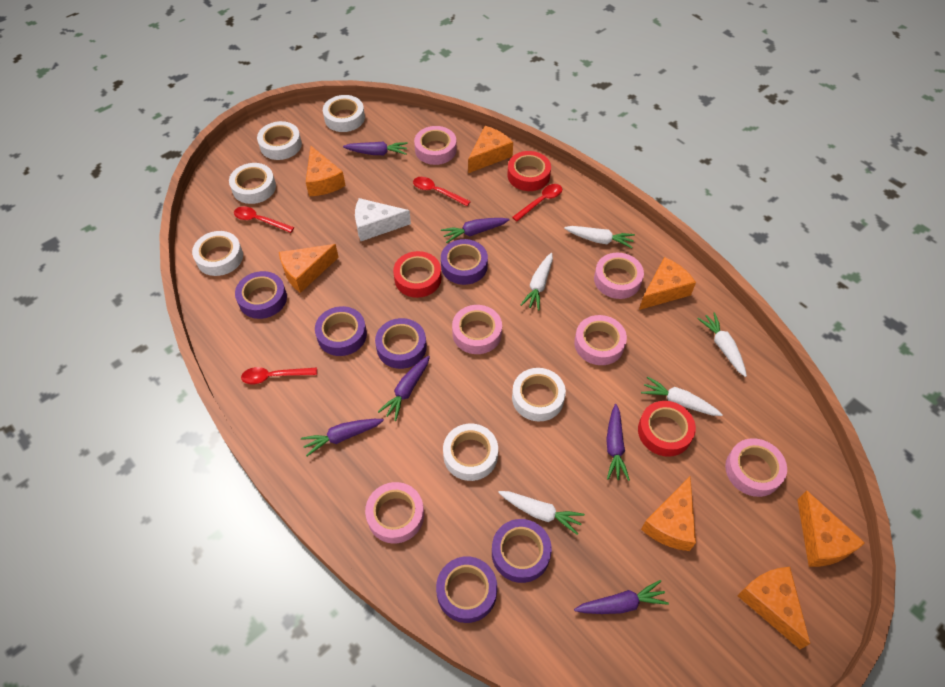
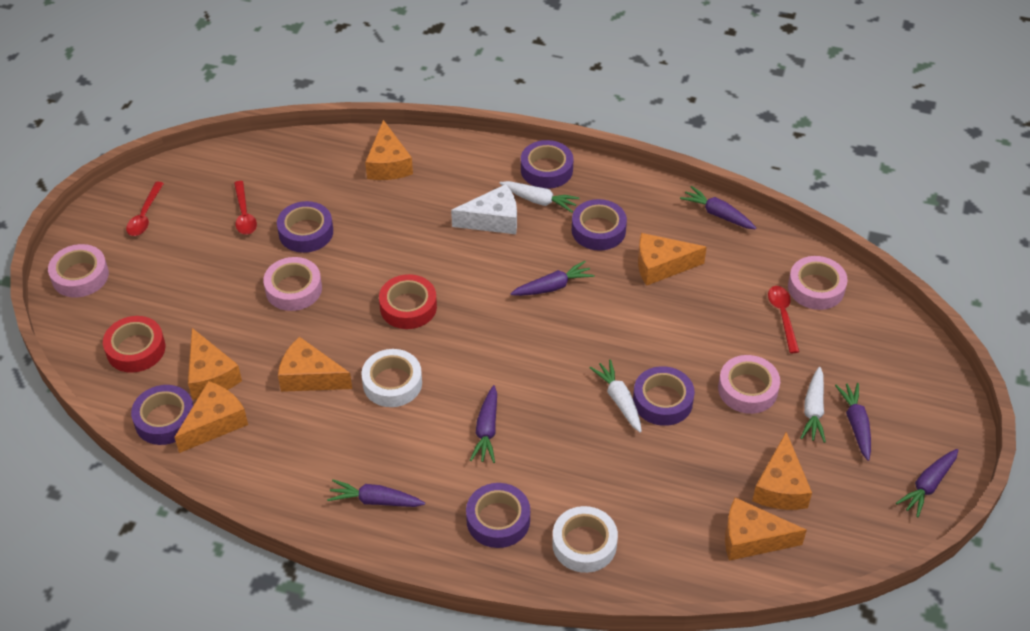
pink tape: 6 -> 4
red spoon: 4 -> 3
red tape: 3 -> 2
white carrot: 5 -> 3
white tape: 6 -> 2

